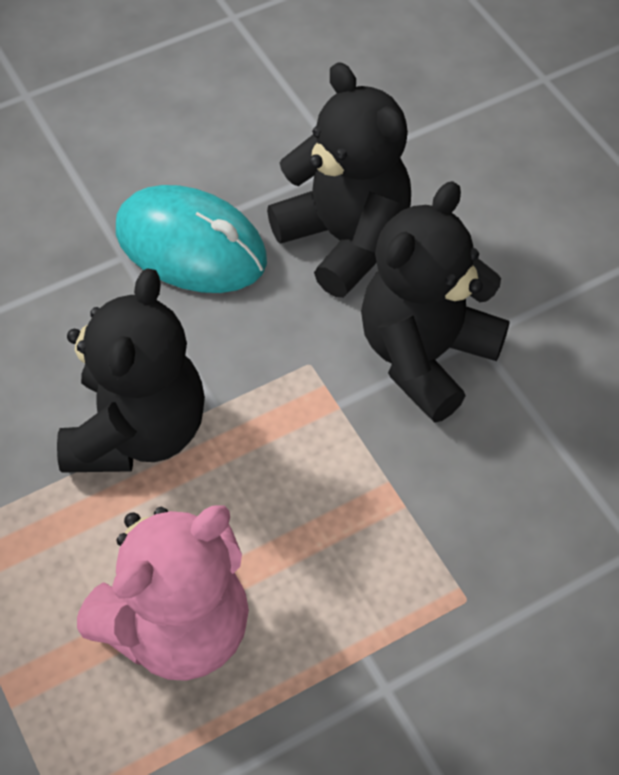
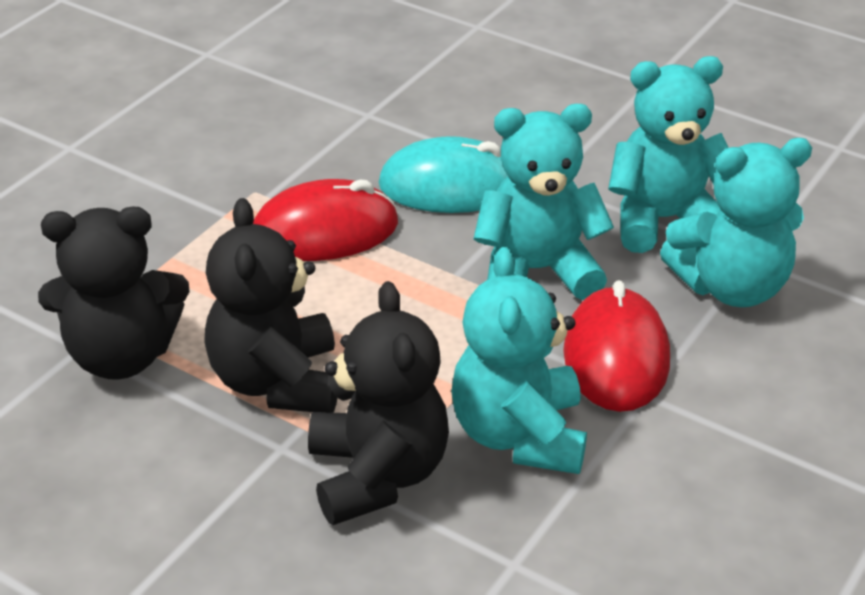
pink teddy bear: 1 -> 0
red mouse: 0 -> 2
turquoise teddy bear: 0 -> 4

